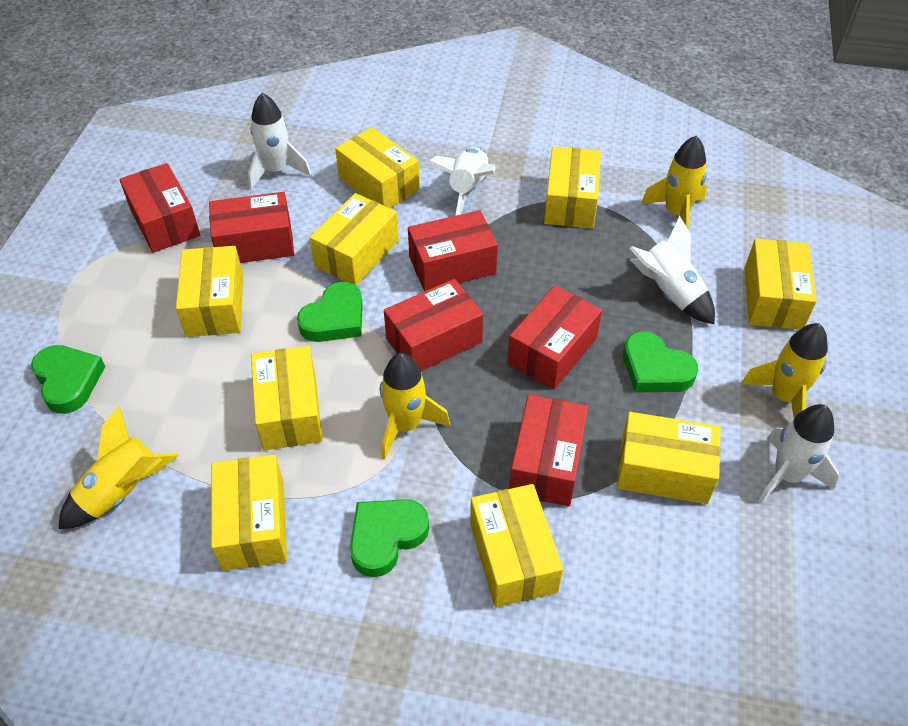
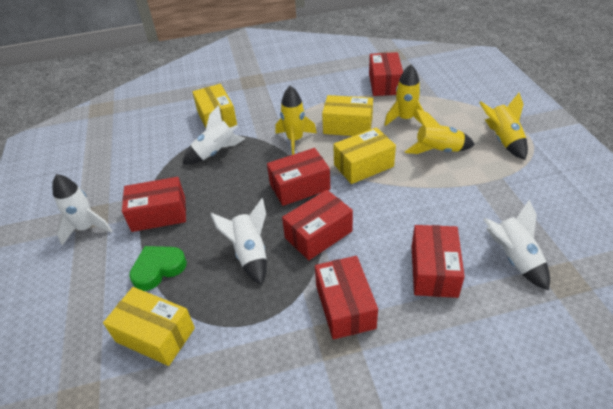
green heart: 4 -> 1
yellow box: 9 -> 4

